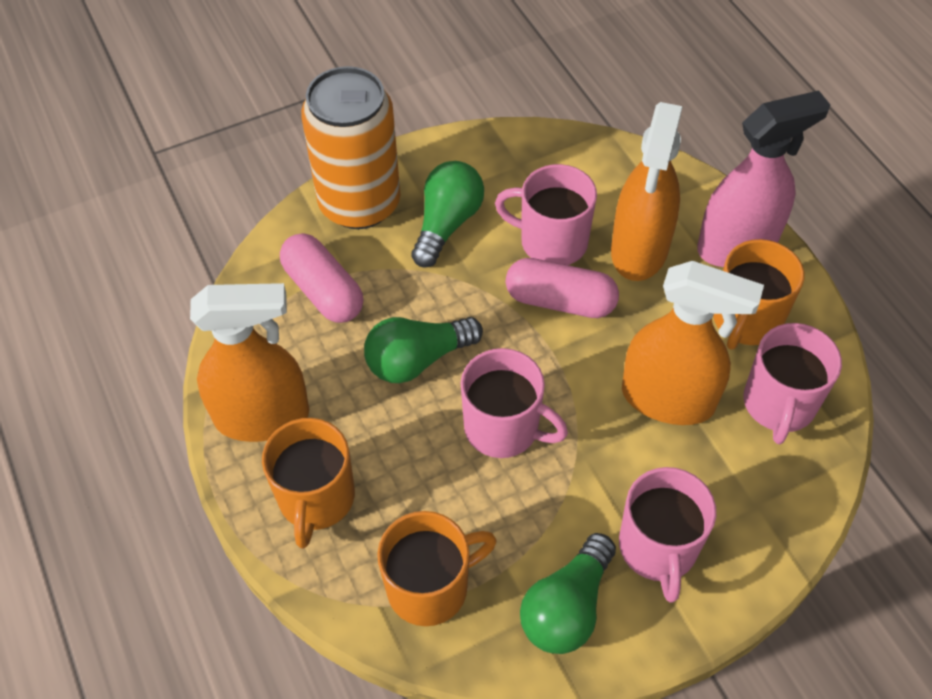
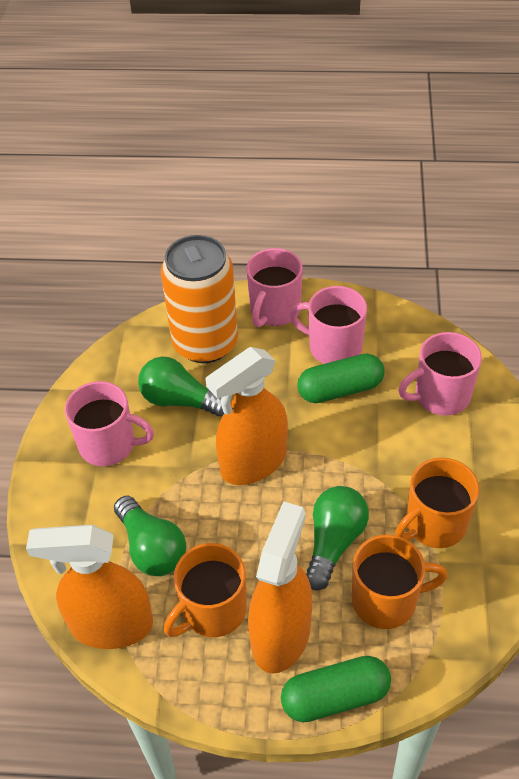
green capsule: 0 -> 2
pink capsule: 2 -> 0
pink spray bottle: 1 -> 0

